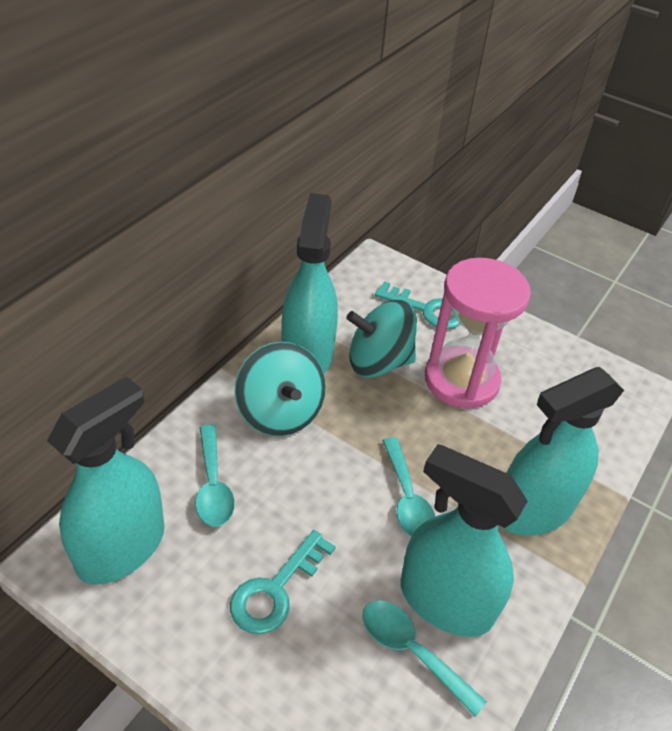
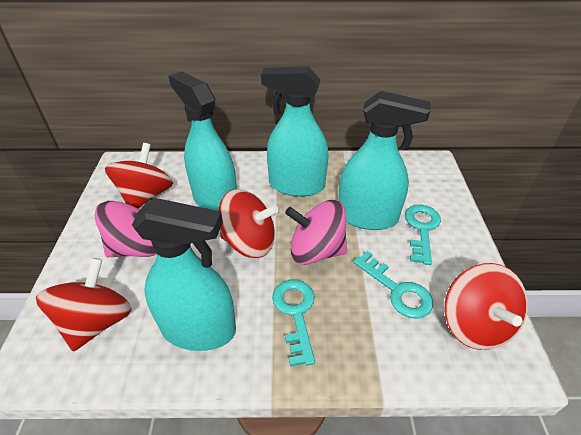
pink hourglass: 1 -> 0
pink spinning top: 0 -> 2
red spinning top: 0 -> 4
turquoise key: 2 -> 3
turquoise spinning top: 2 -> 0
turquoise spoon: 3 -> 0

